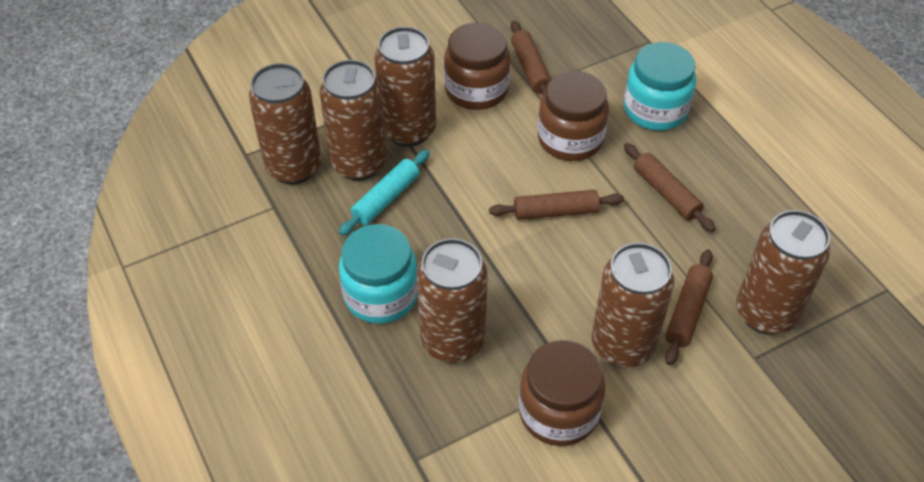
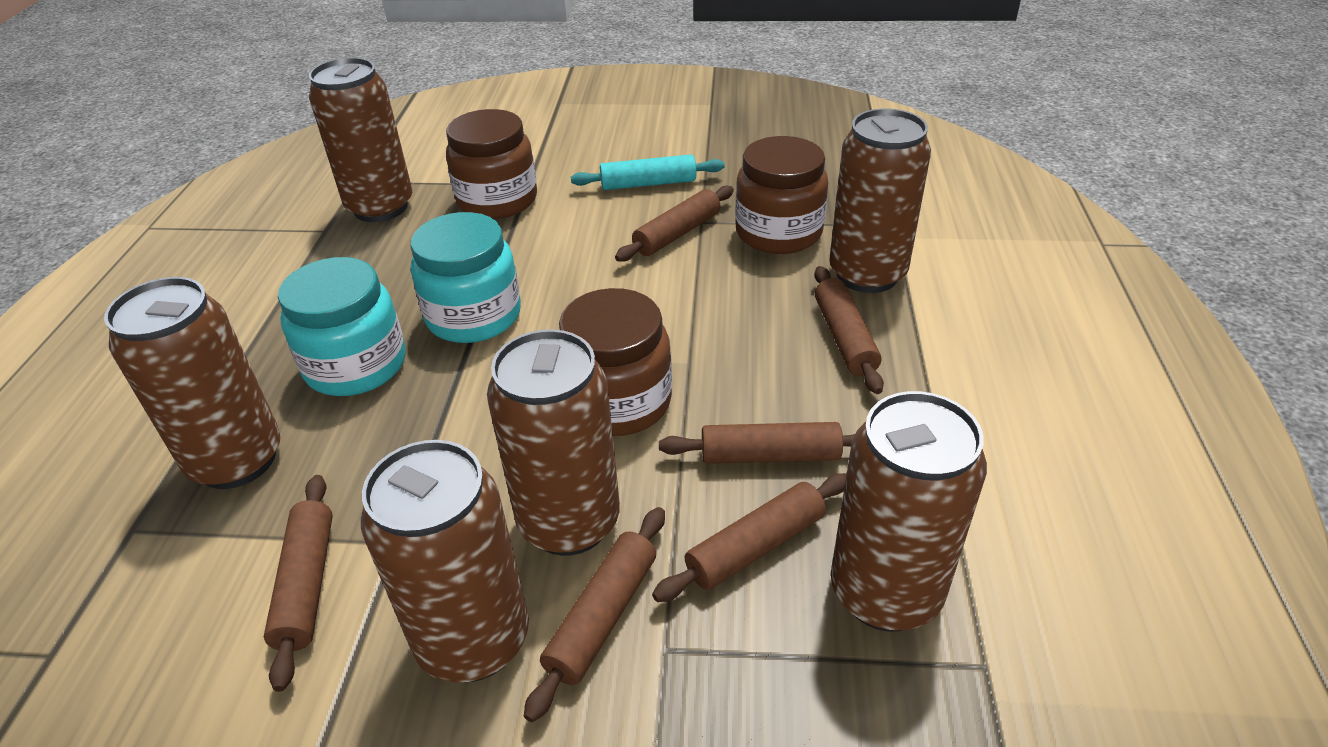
brown rolling pin: 4 -> 6

